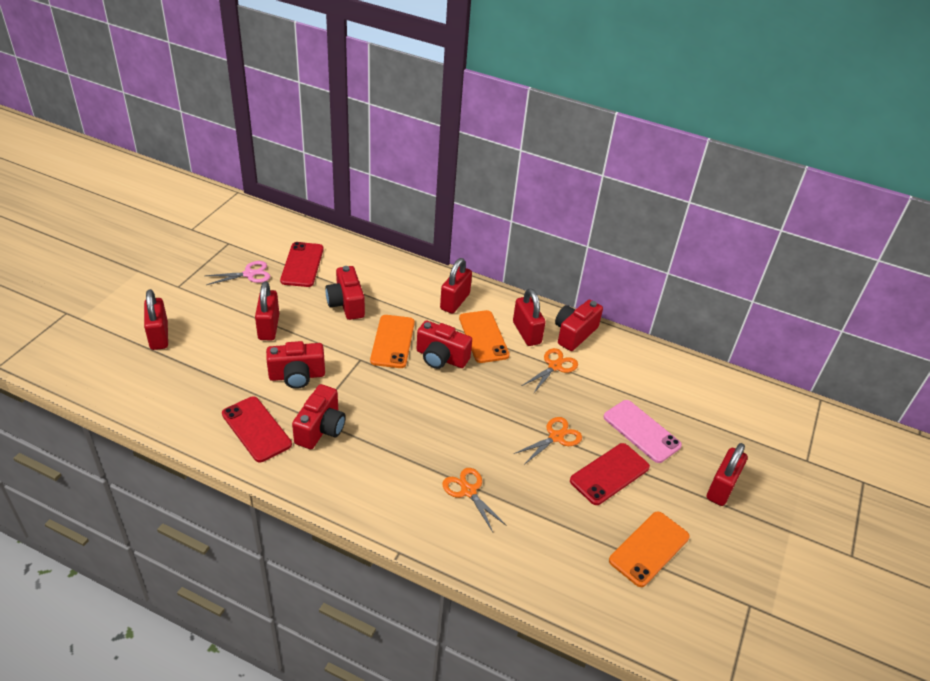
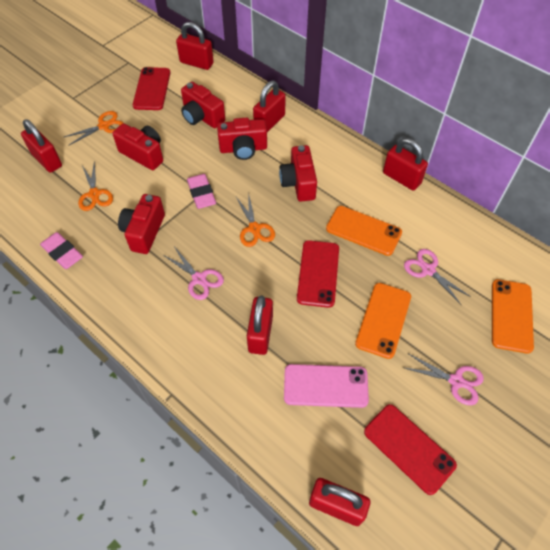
pink eraser: 0 -> 2
pink scissors: 1 -> 3
red padlock: 5 -> 6

